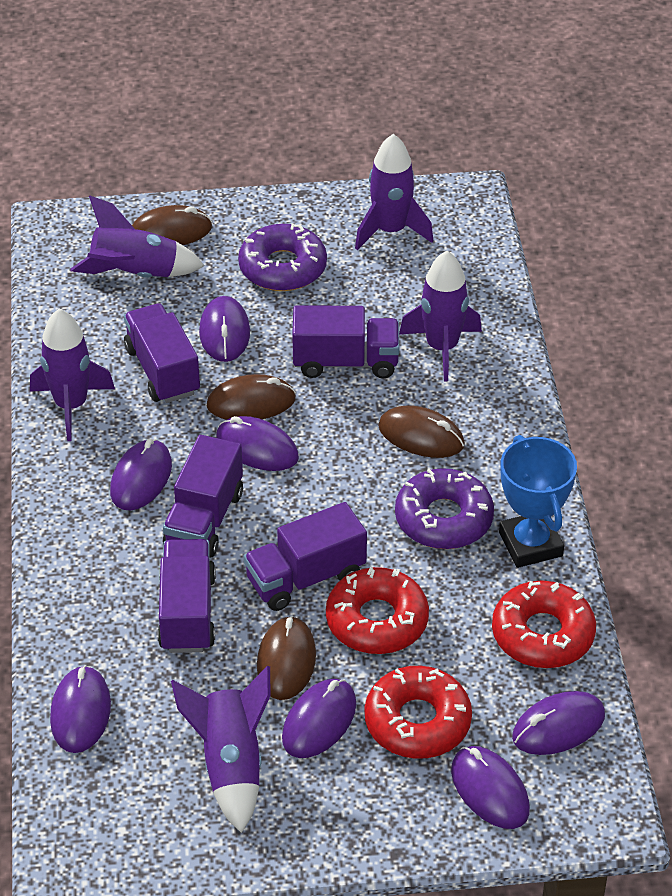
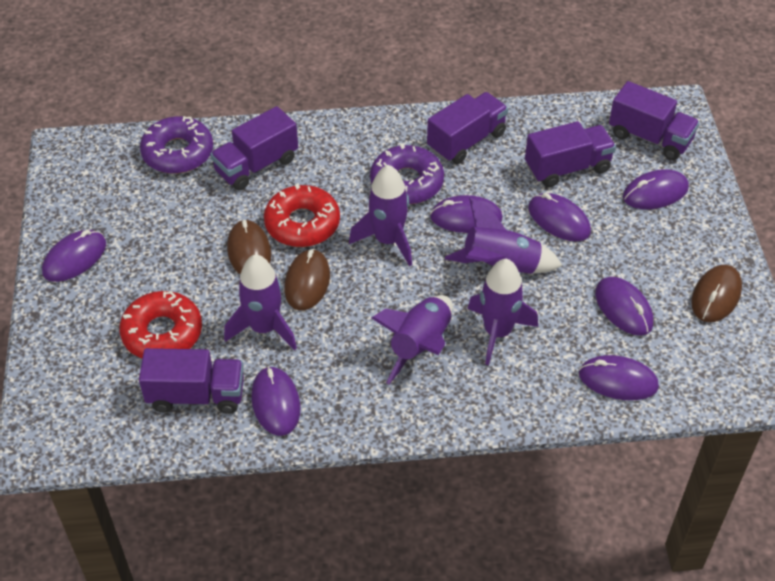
blue trophy: 1 -> 0
brown mouse: 4 -> 3
red donut: 3 -> 2

